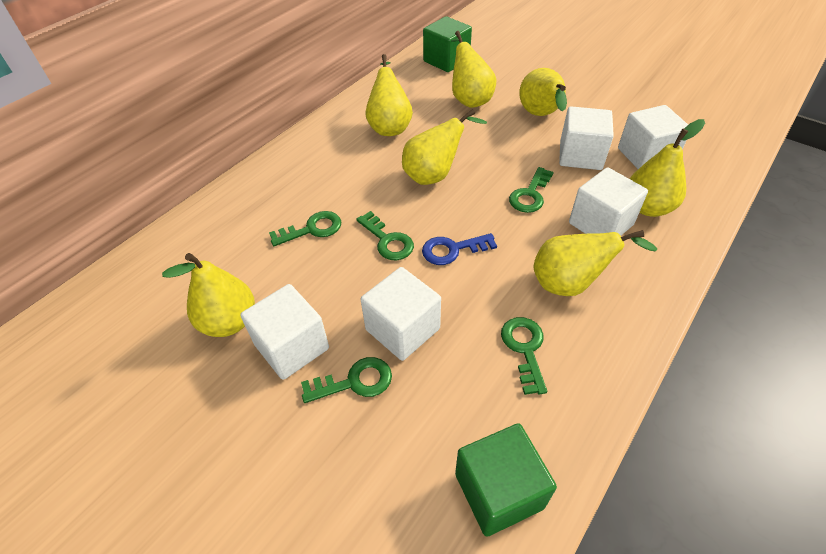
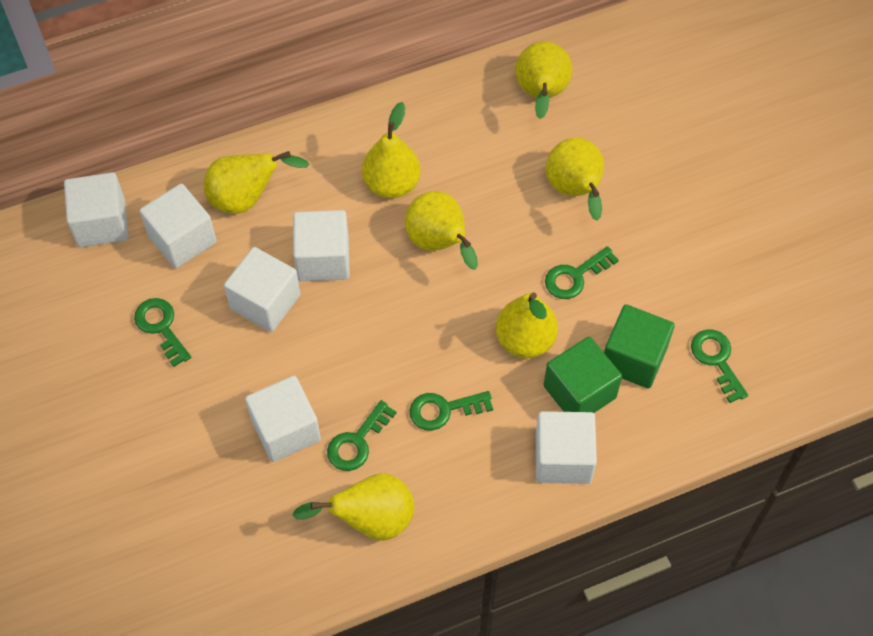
blue key: 1 -> 0
white cube: 5 -> 6

